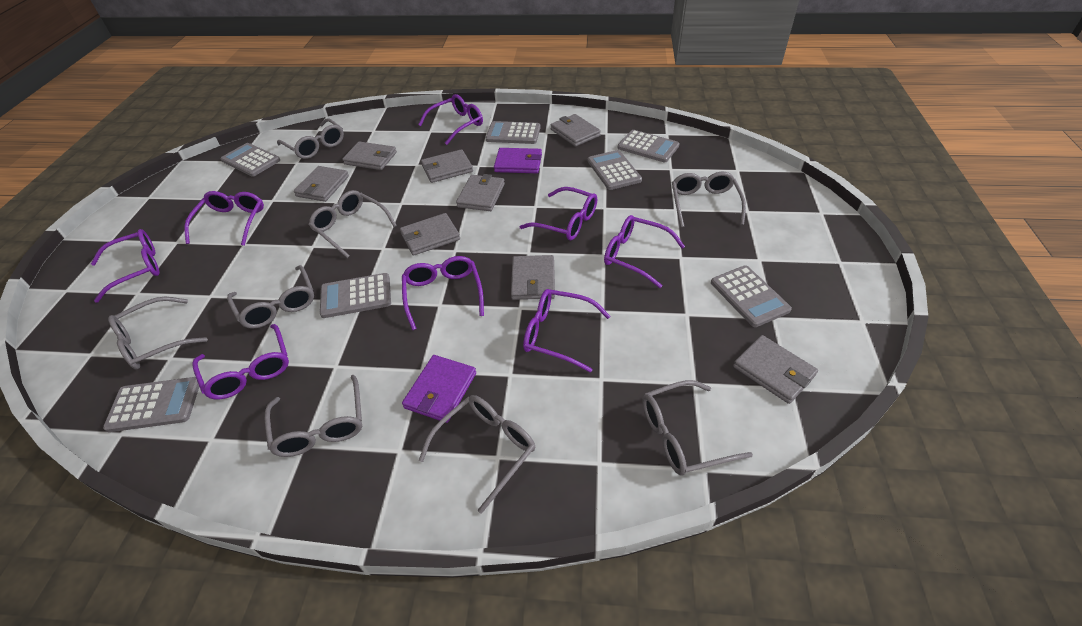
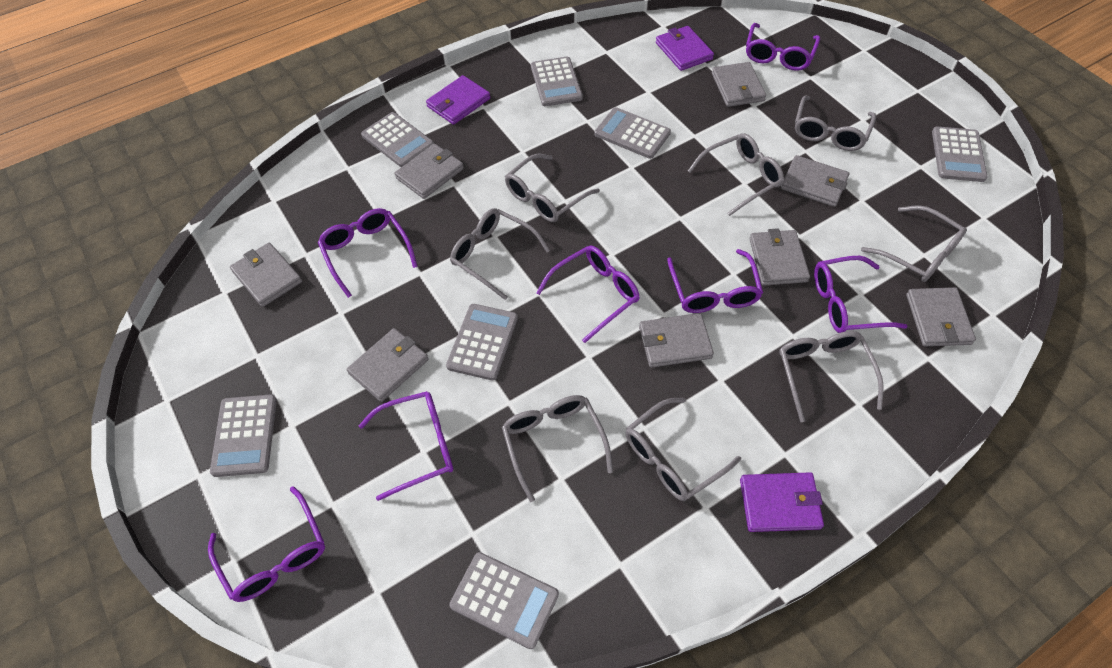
purple glasses: 8 -> 7
purple wallet: 2 -> 3

